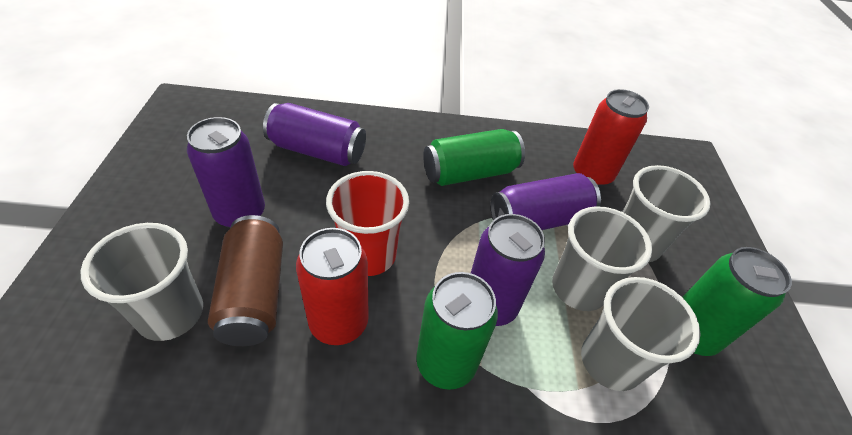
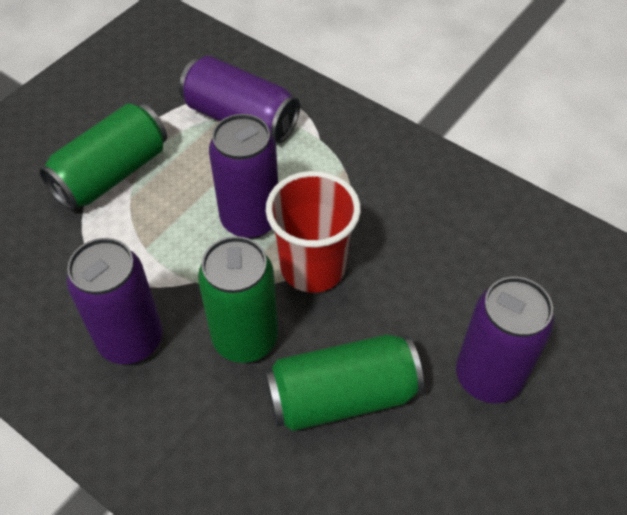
brown can: 1 -> 0
grey cup: 4 -> 0
red can: 2 -> 0

